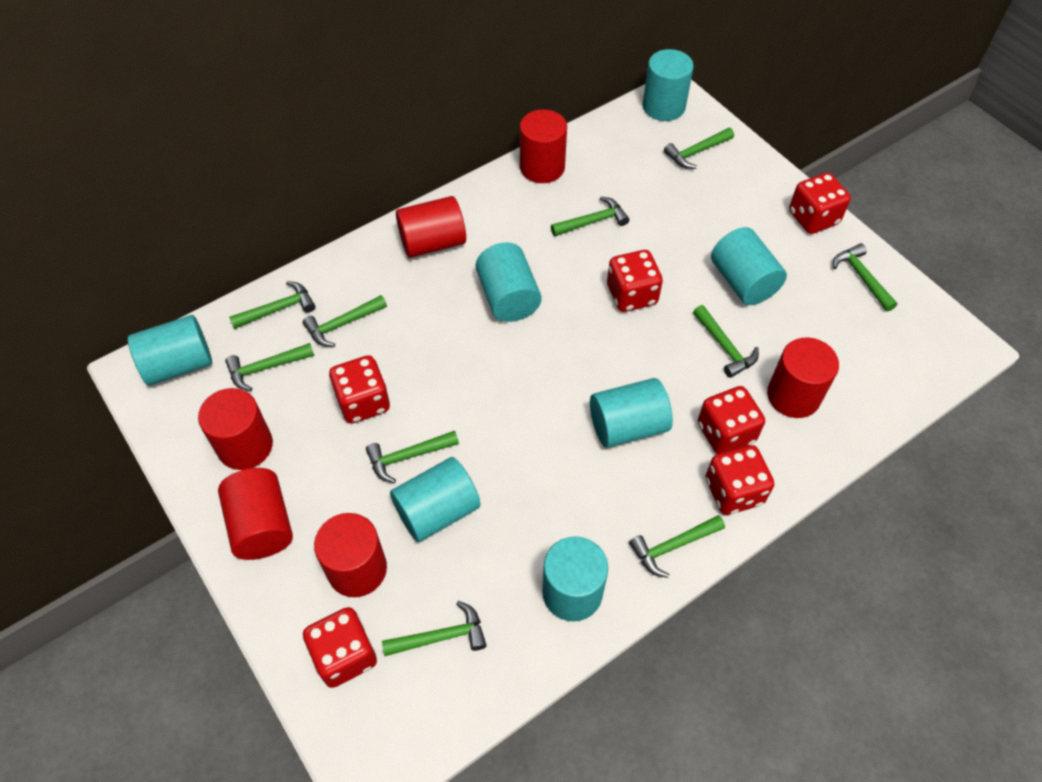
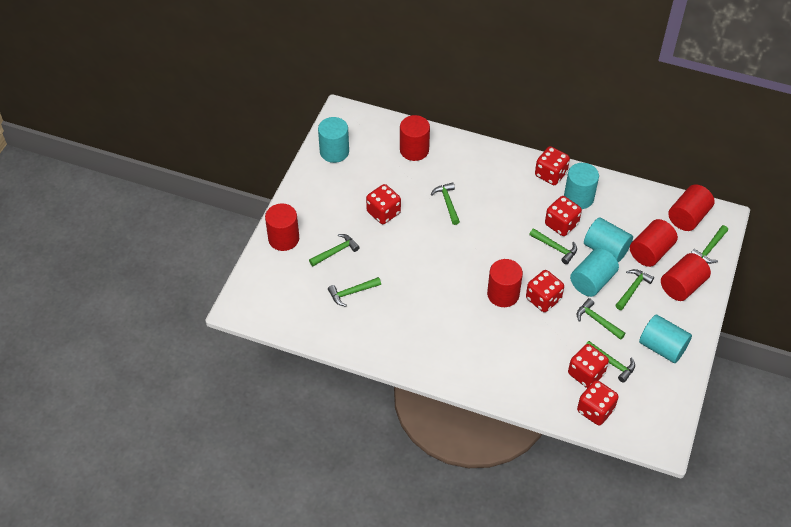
green hammer: 10 -> 8
turquoise cylinder: 7 -> 5

